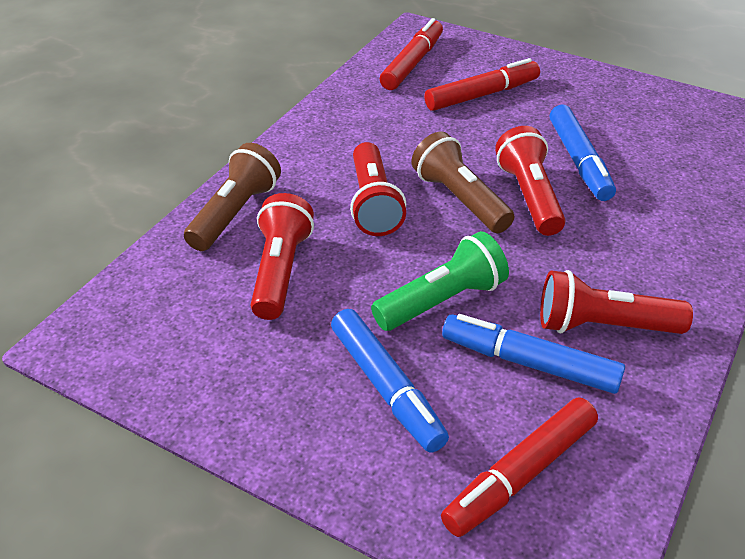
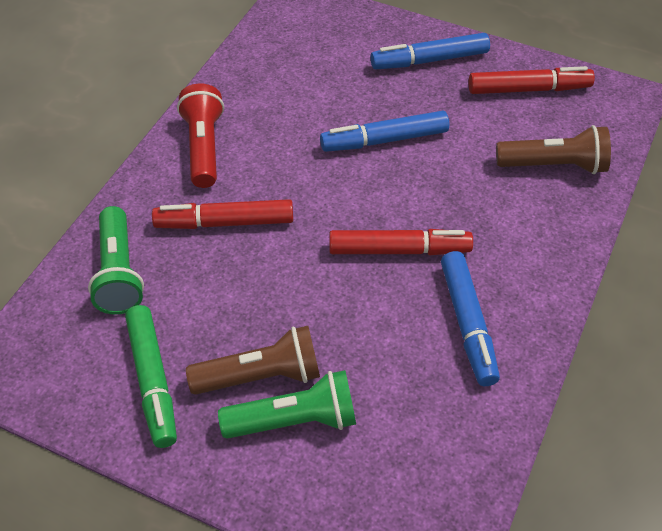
green flashlight: 1 -> 2
green marker: 0 -> 1
red flashlight: 4 -> 1

